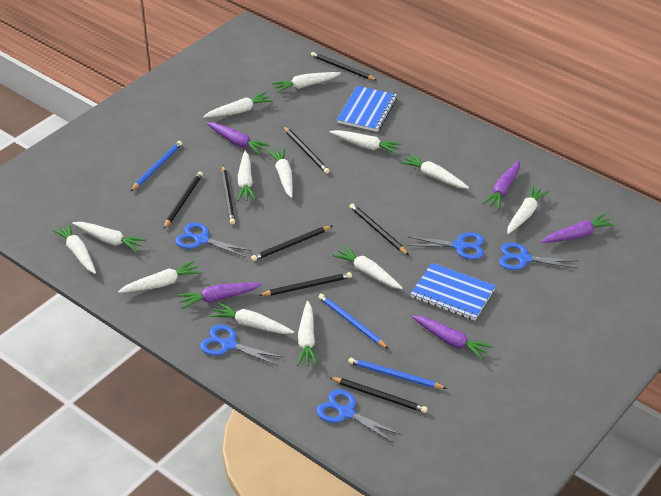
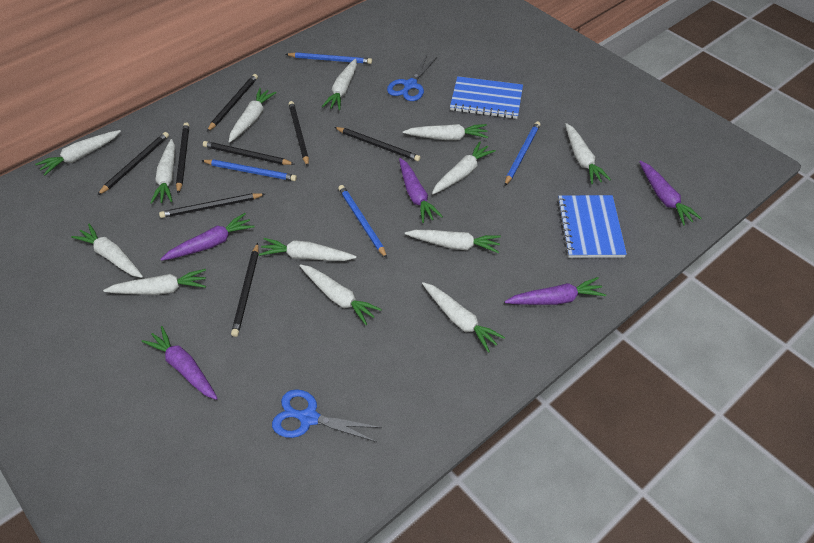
blue pencil: 3 -> 4
blue scissors: 5 -> 2

